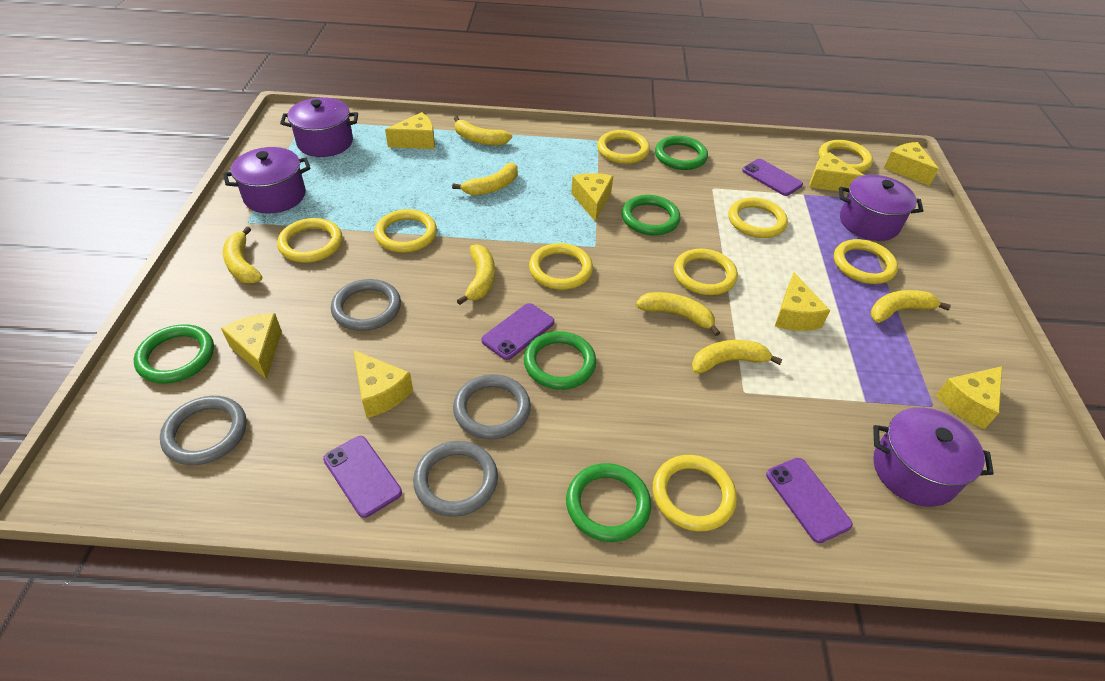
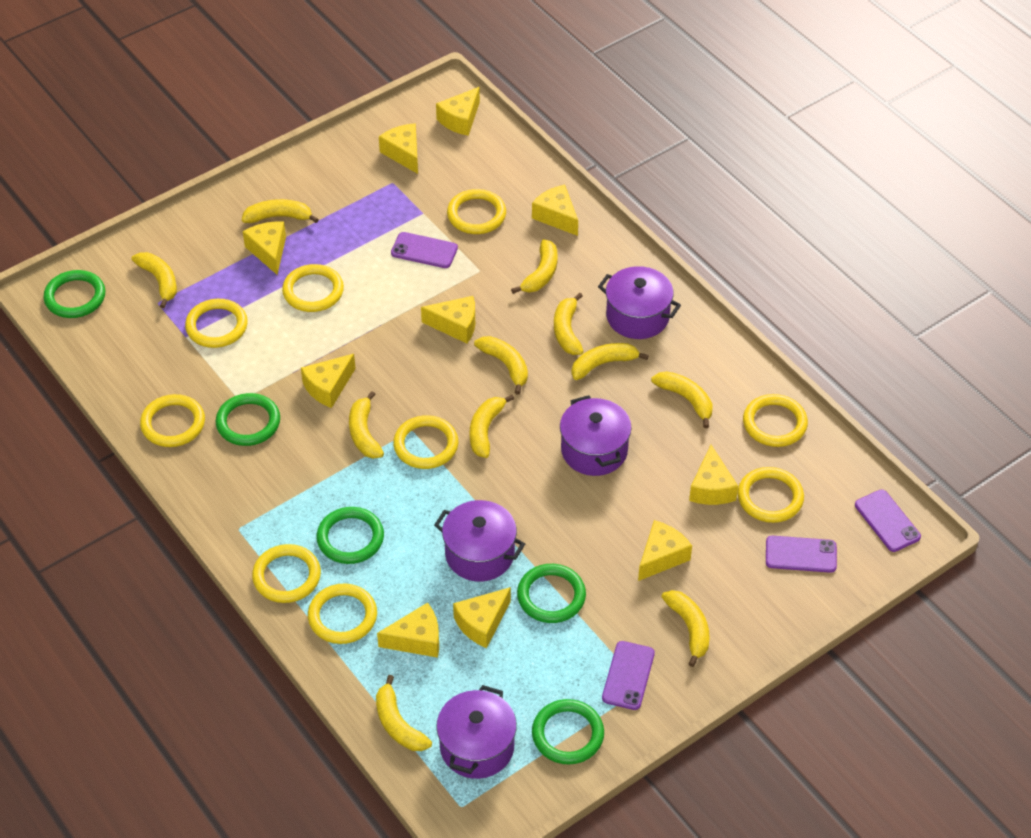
grey ring: 4 -> 0
yellow banana: 7 -> 11
yellow cheese: 8 -> 10

